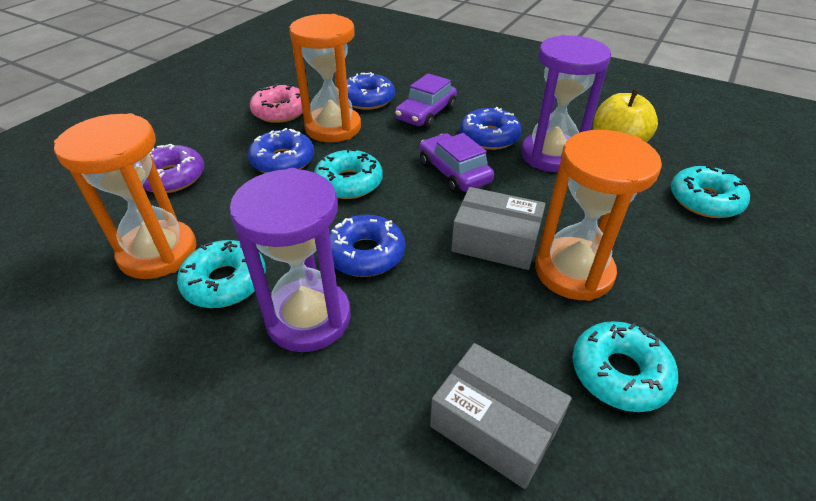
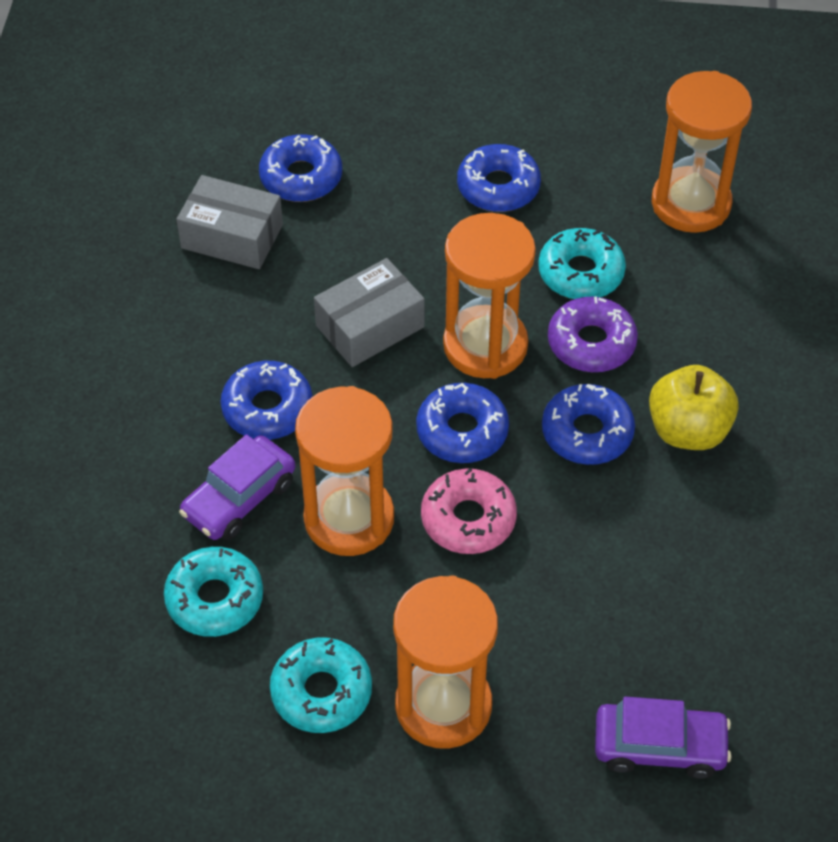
blue donut: 4 -> 5
orange hourglass: 3 -> 4
purple hourglass: 2 -> 0
turquoise donut: 4 -> 3

